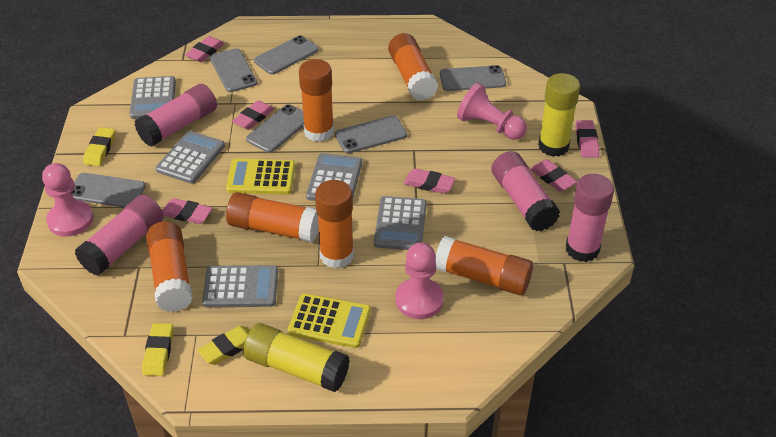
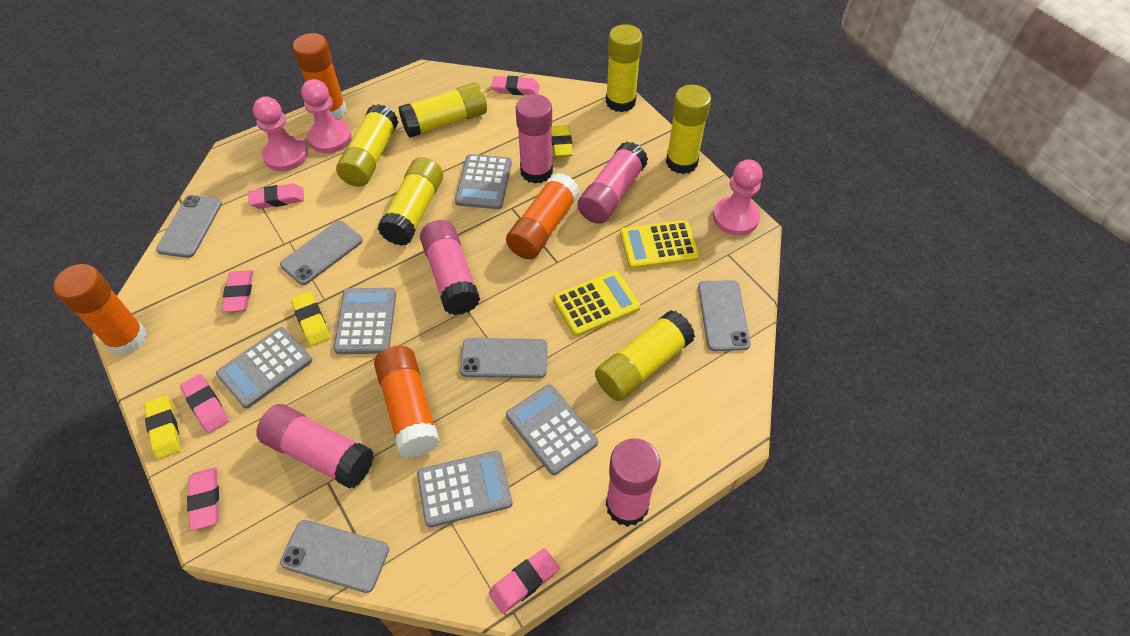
grey phone: 6 -> 5
orange glue stick: 6 -> 4
pink glue stick: 4 -> 5
yellow glue stick: 2 -> 6

